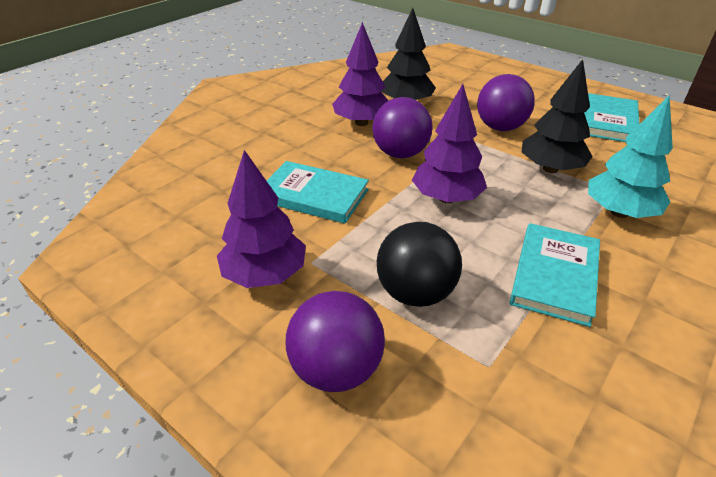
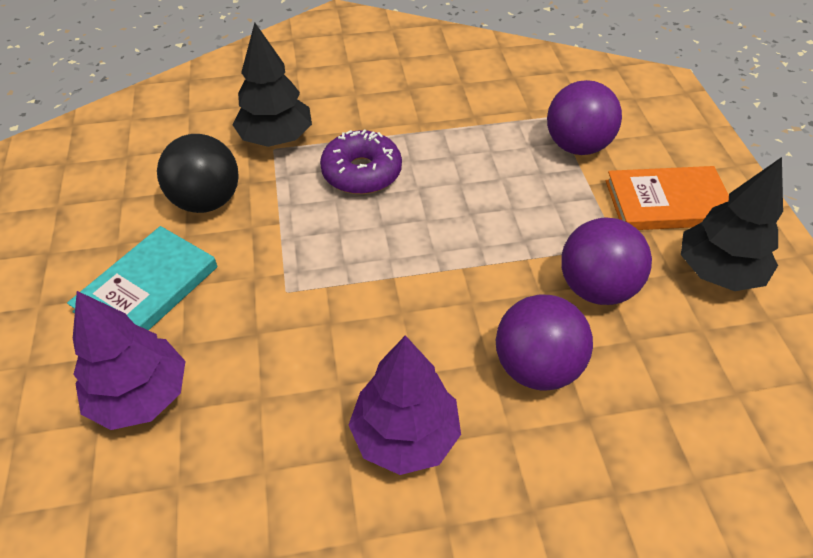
orange book: 0 -> 1
purple donut: 0 -> 1
purple tree: 3 -> 2
turquoise book: 3 -> 1
turquoise tree: 1 -> 0

